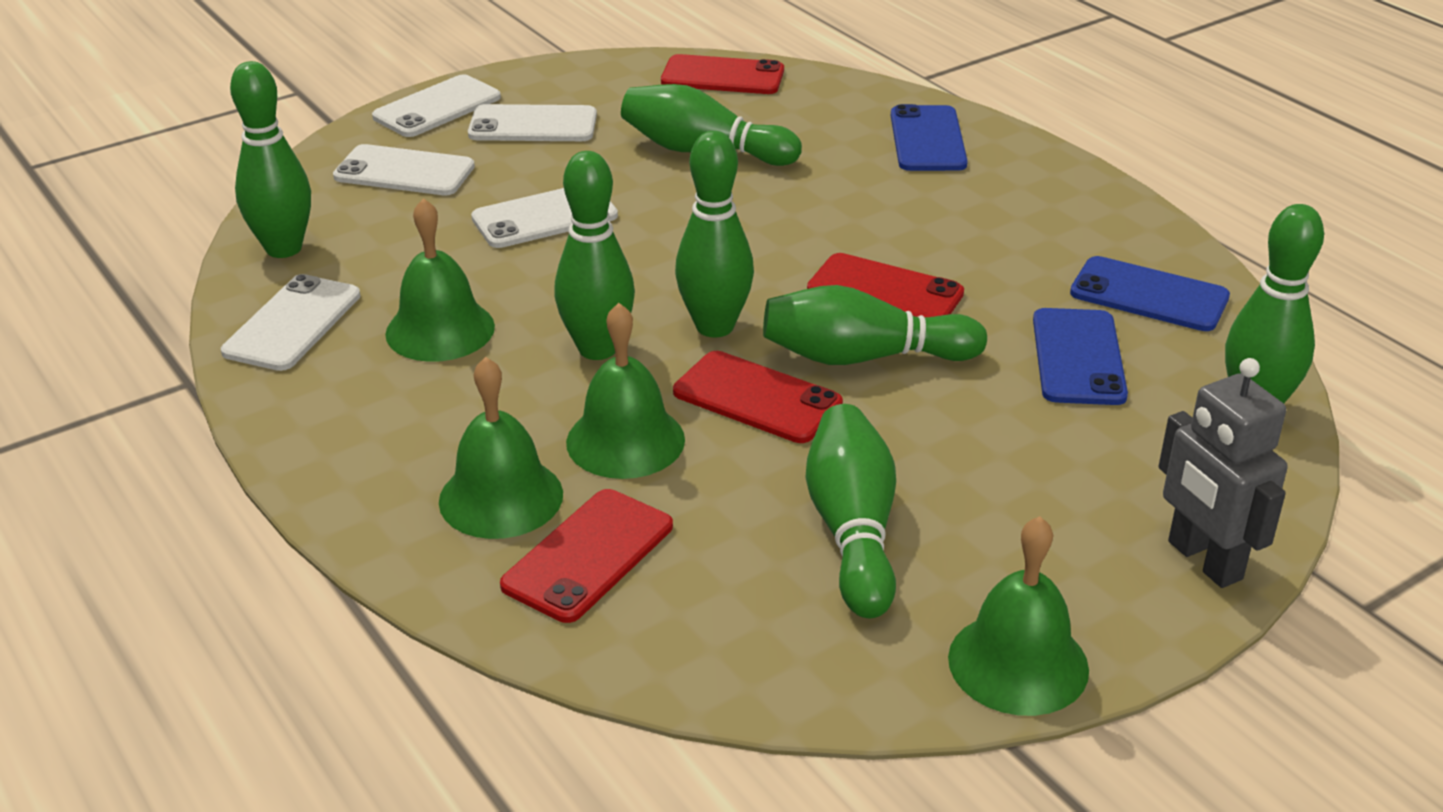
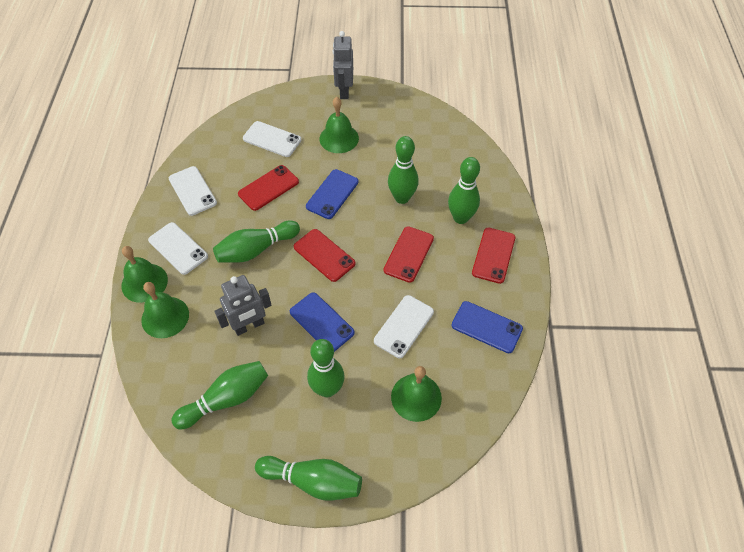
green bowling pin: 7 -> 6
grey robot: 1 -> 2
white phone: 5 -> 4

